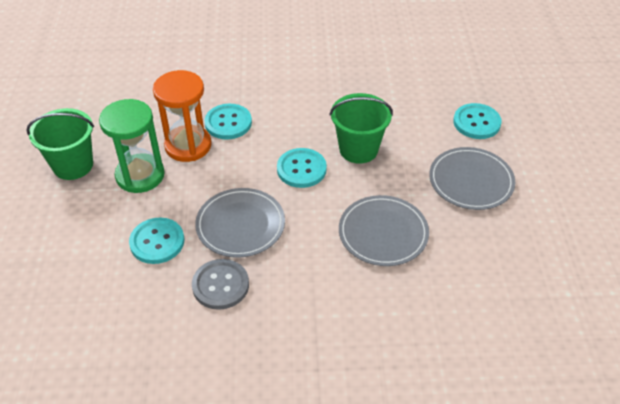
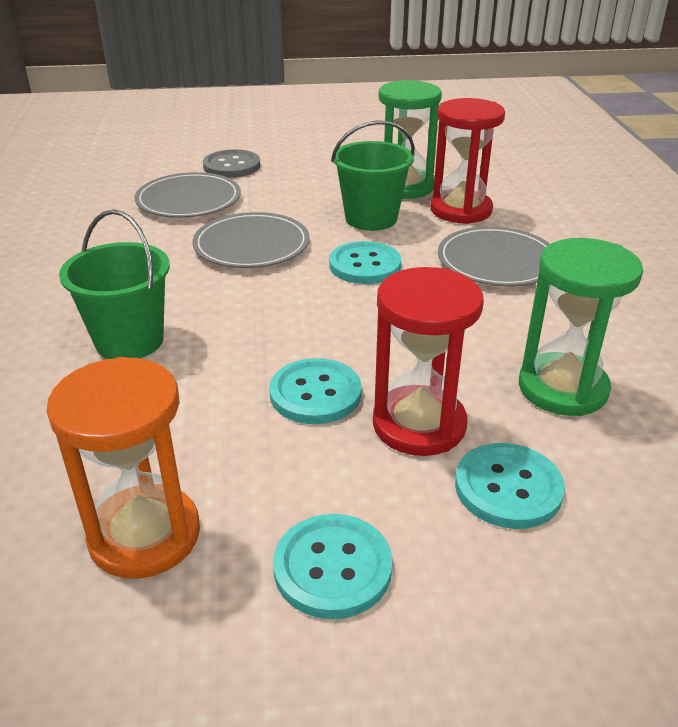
green hourglass: 1 -> 2
red hourglass: 0 -> 2

